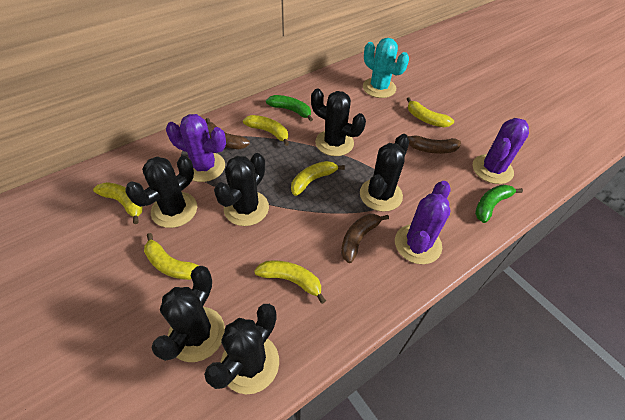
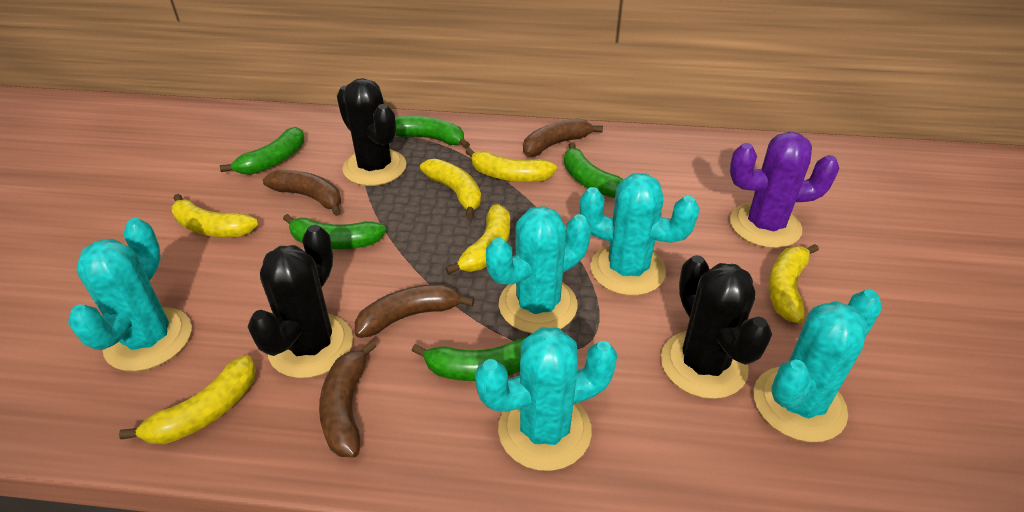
black cactus: 6 -> 3
brown banana: 3 -> 4
green banana: 2 -> 5
purple cactus: 3 -> 1
turquoise cactus: 1 -> 5

